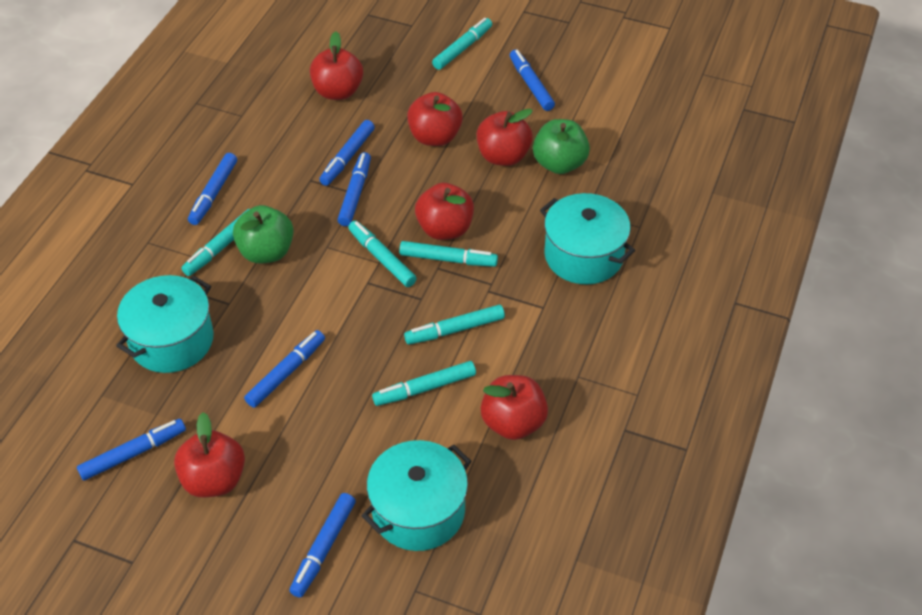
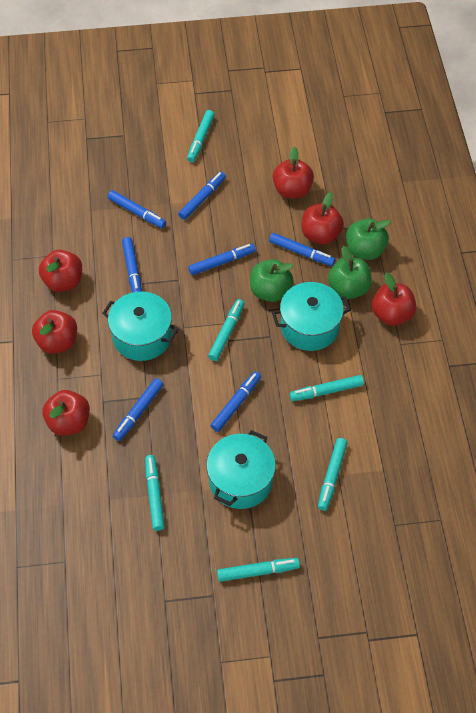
green apple: 2 -> 3

